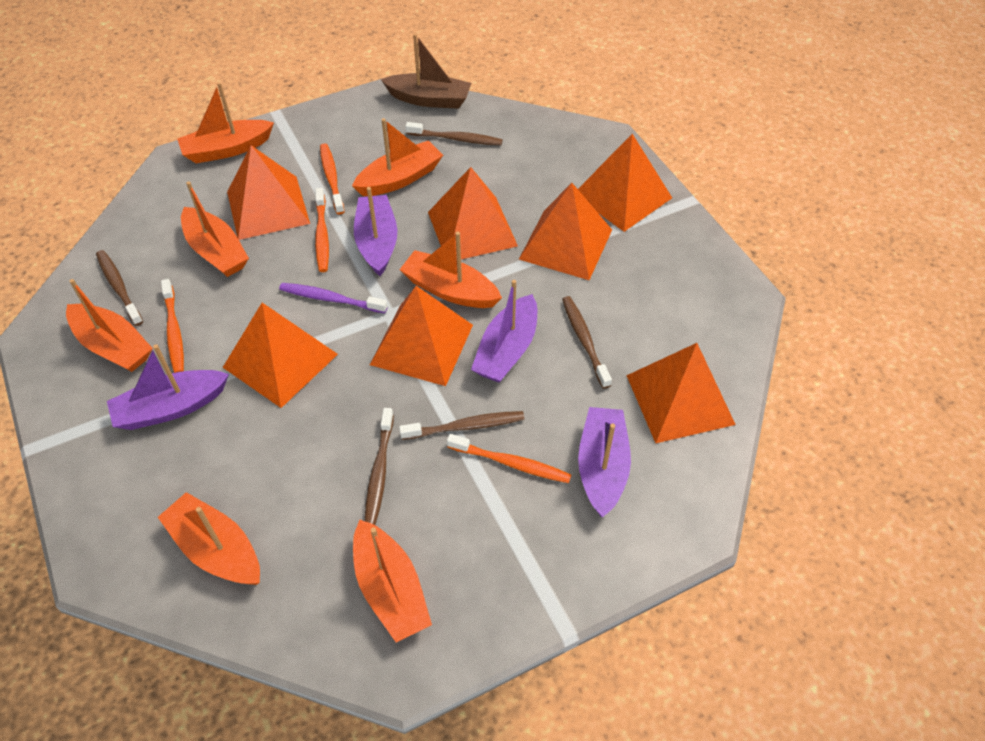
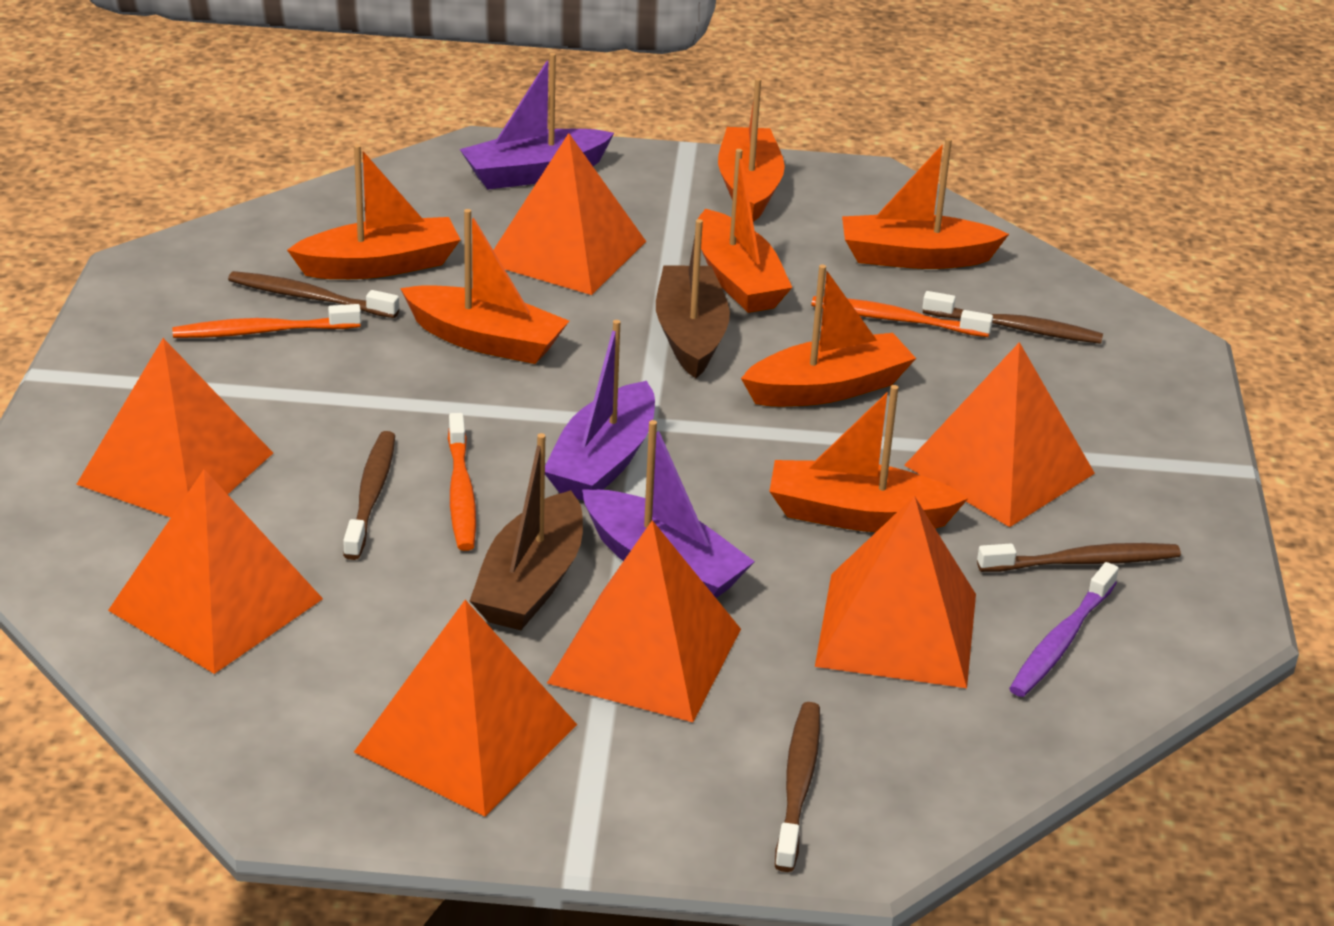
brown boat: 1 -> 2
orange toothbrush: 4 -> 3
purple boat: 4 -> 3

